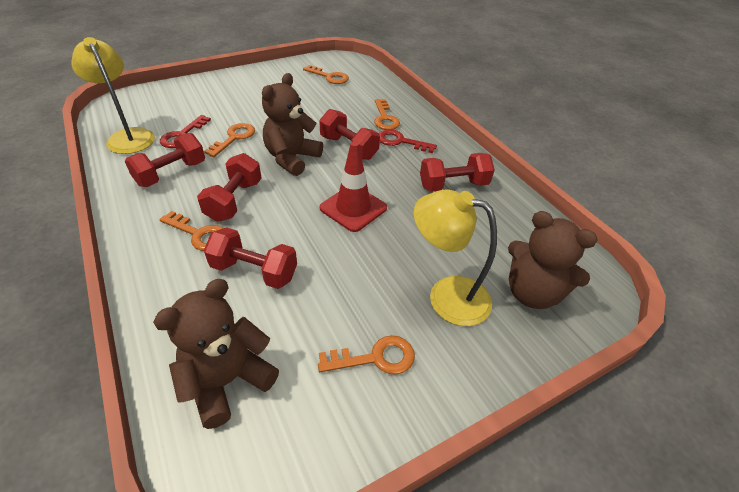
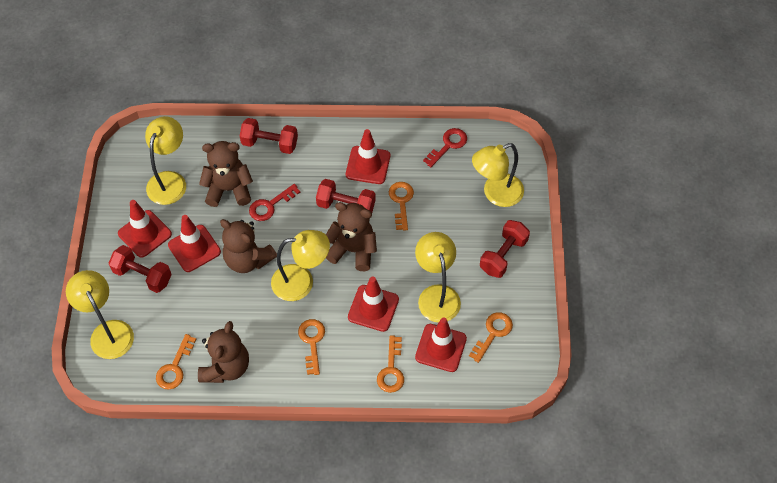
brown teddy bear: 3 -> 4
red dumbbell: 5 -> 4
red traffic cone: 1 -> 5
yellow lamp: 2 -> 5

